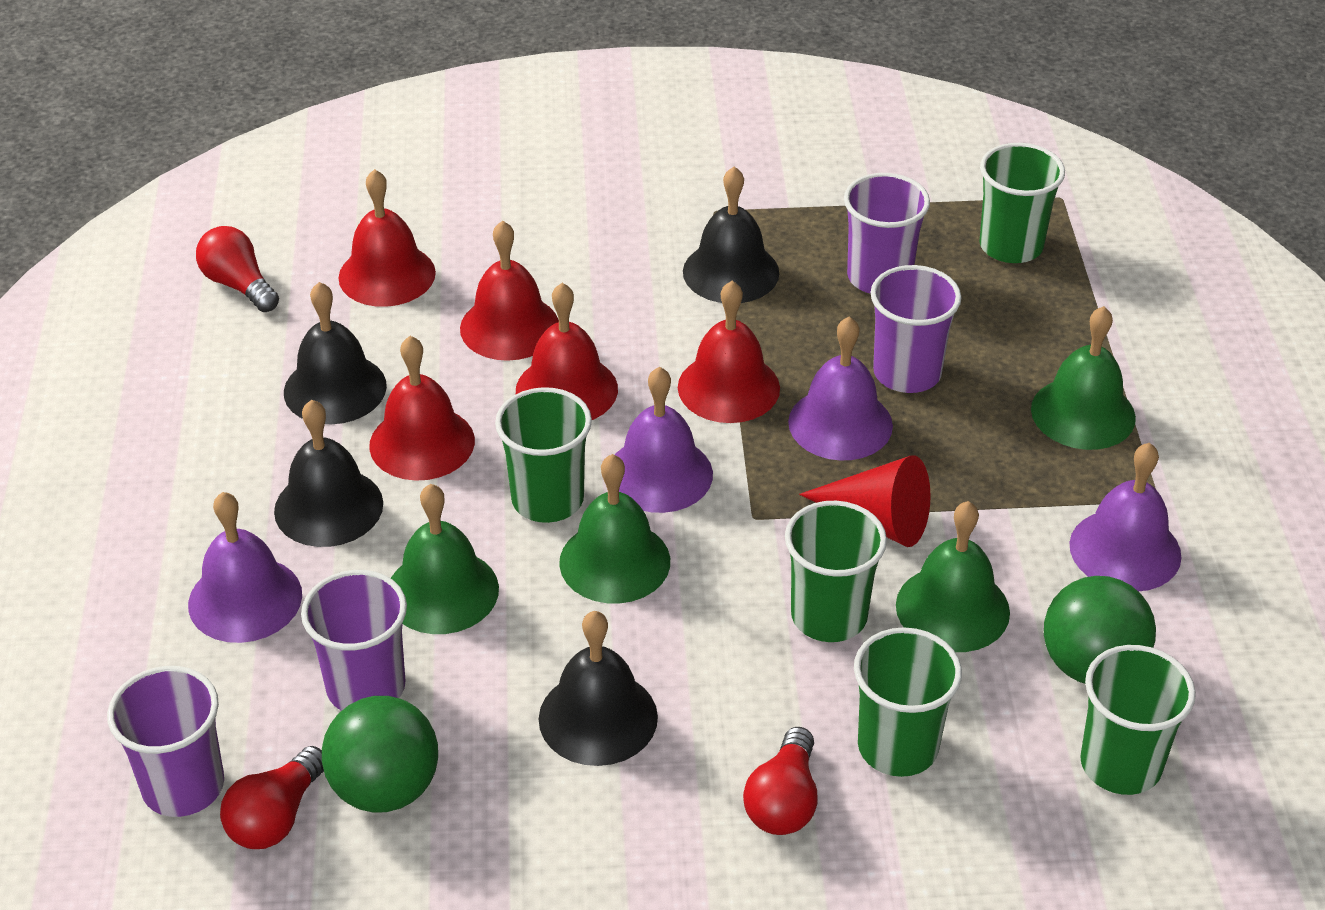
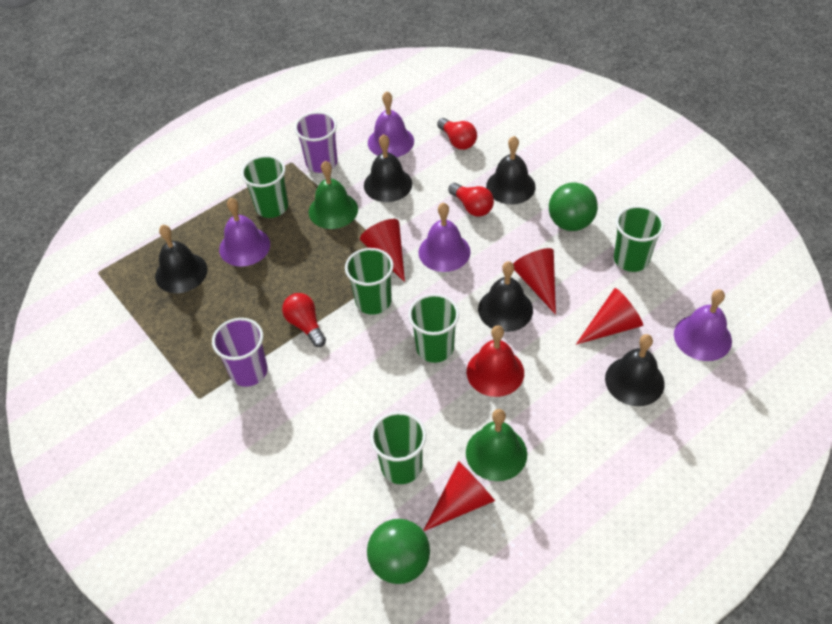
black bell: 4 -> 5
green bell: 4 -> 2
purple cup: 4 -> 2
red bell: 5 -> 1
red cone: 1 -> 4

